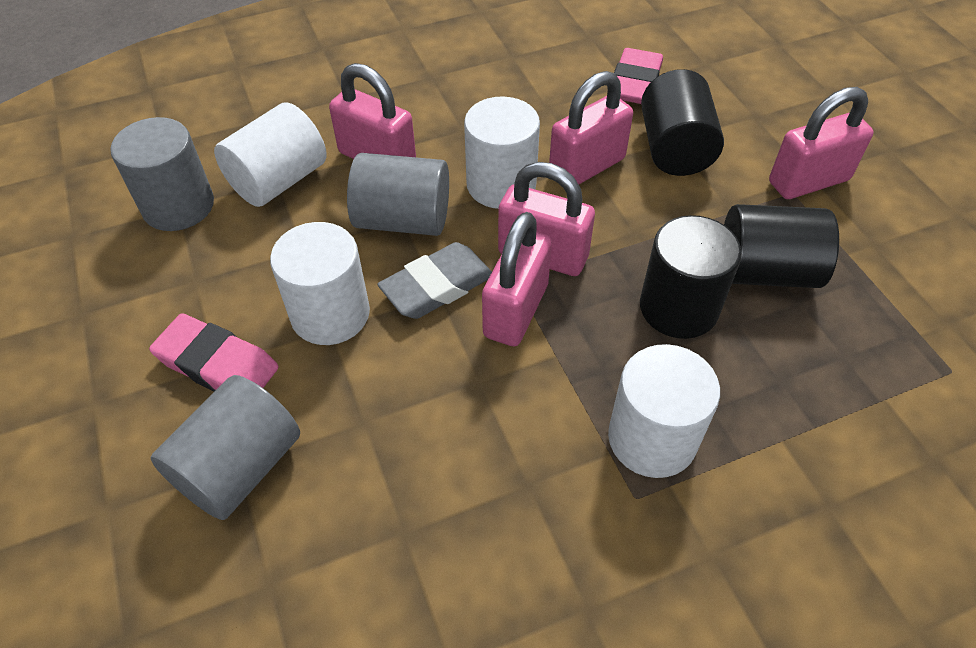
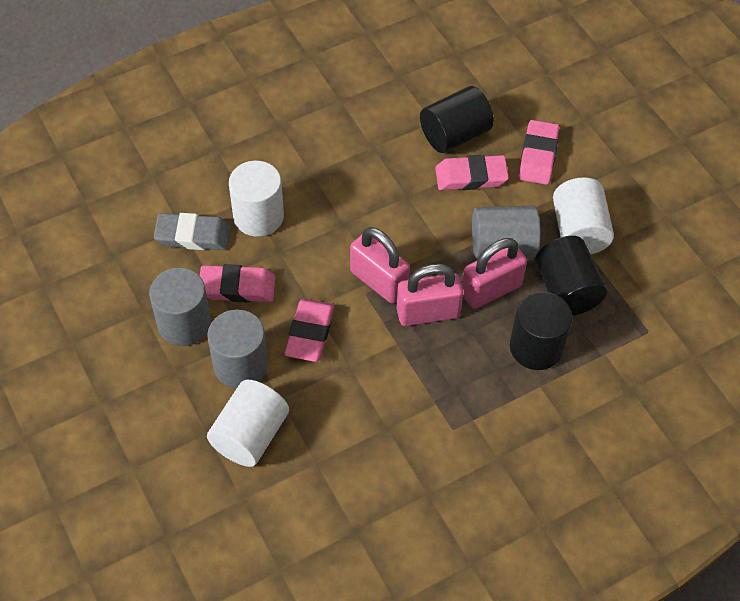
pink eraser: 2 -> 4
pink padlock: 5 -> 3
white cylinder: 4 -> 3

